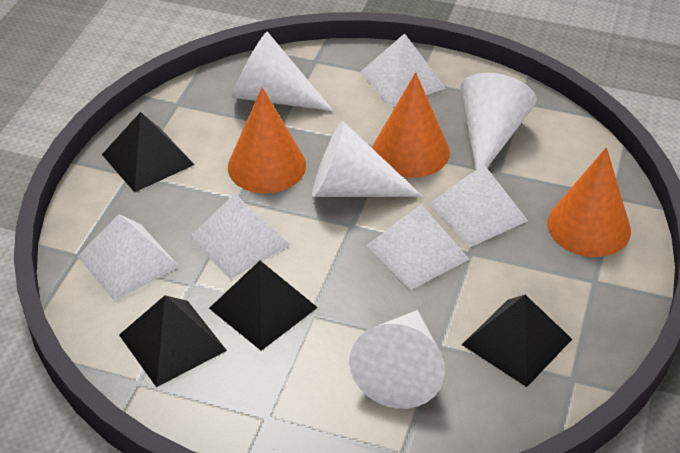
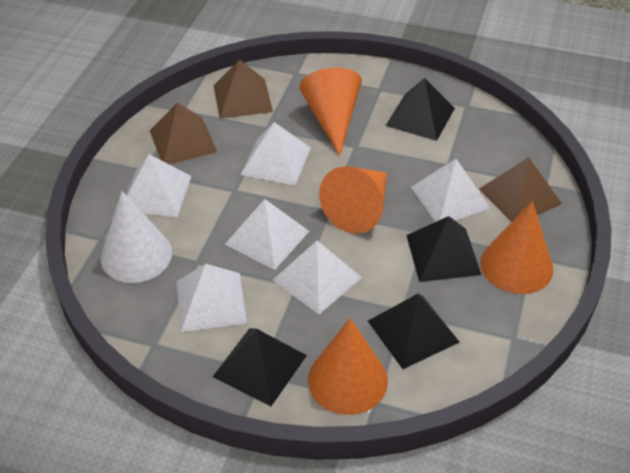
brown pyramid: 0 -> 3
orange cone: 3 -> 4
white cone: 4 -> 1
white pyramid: 5 -> 6

